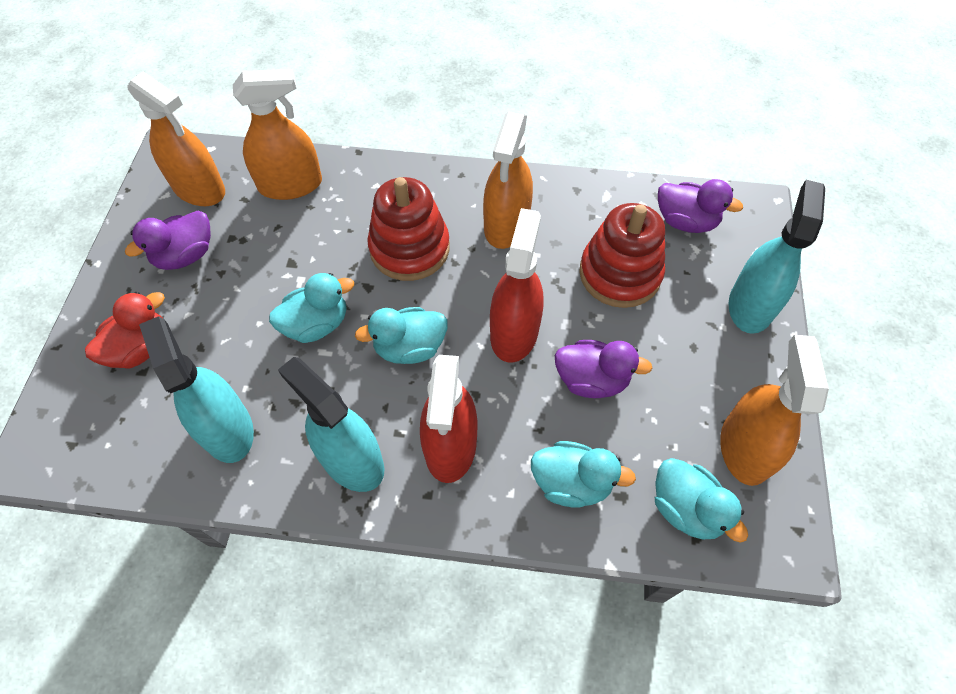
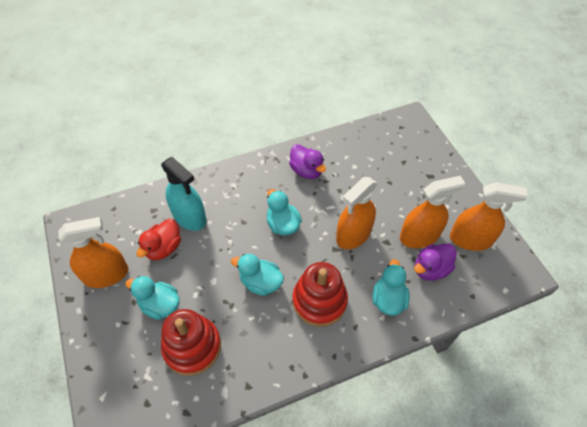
purple duck: 3 -> 2
red spray bottle: 2 -> 0
turquoise spray bottle: 3 -> 1

